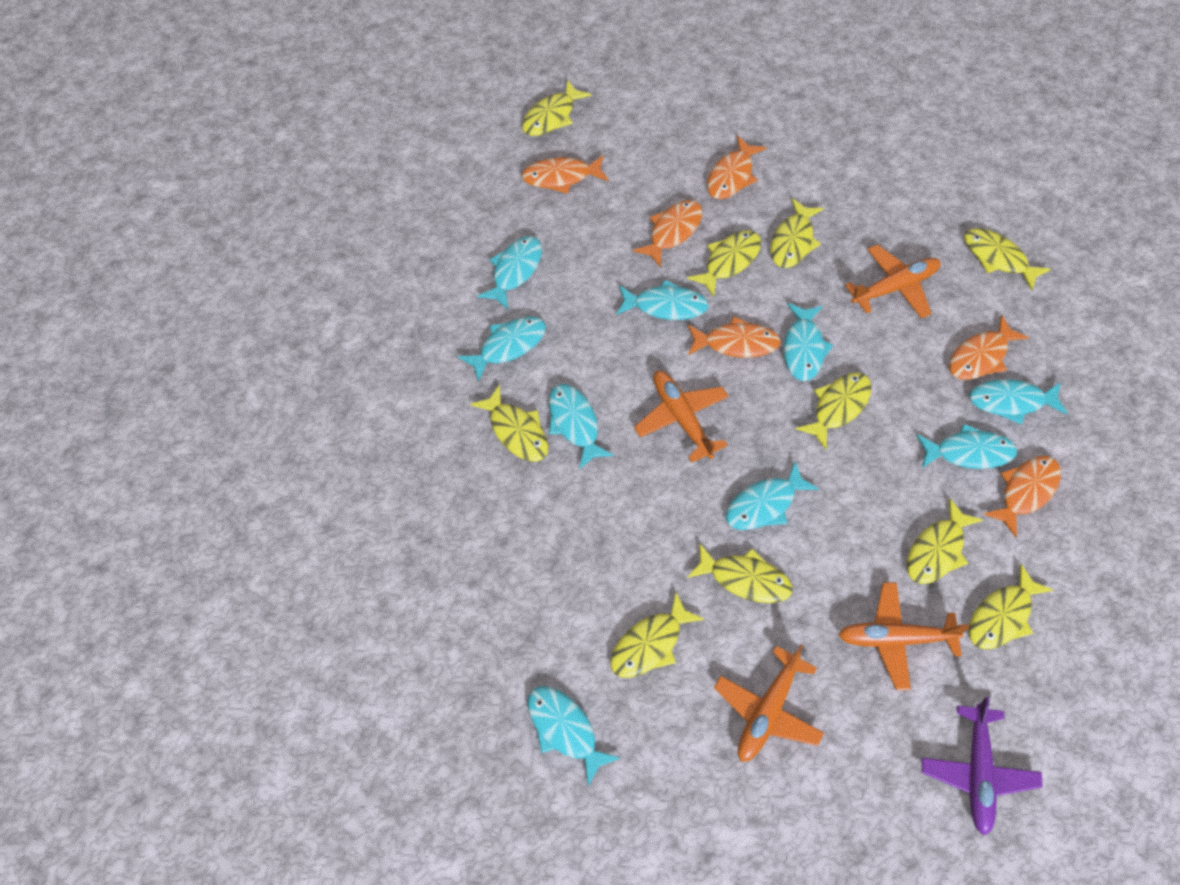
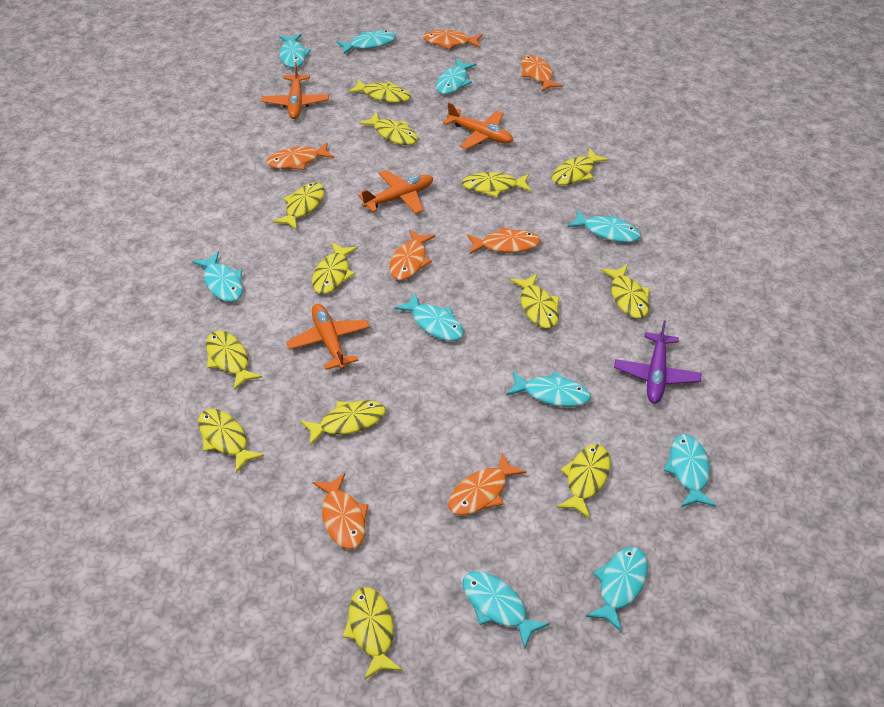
orange fish: 6 -> 7
turquoise fish: 9 -> 10
yellow fish: 10 -> 13

